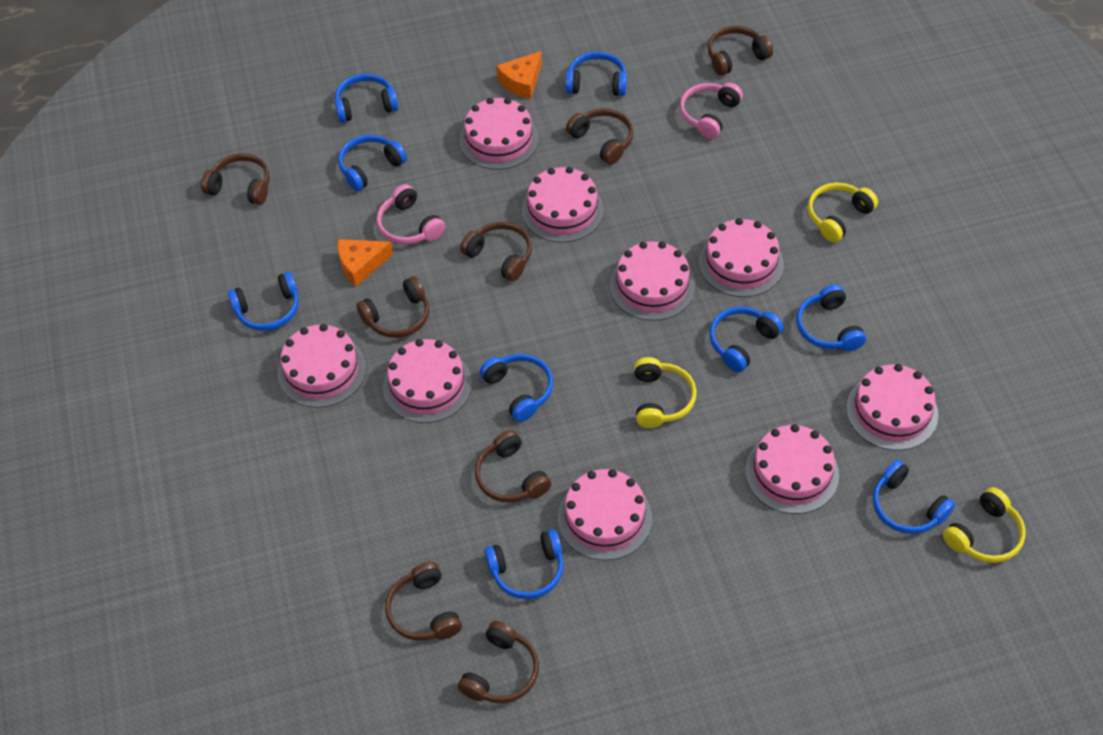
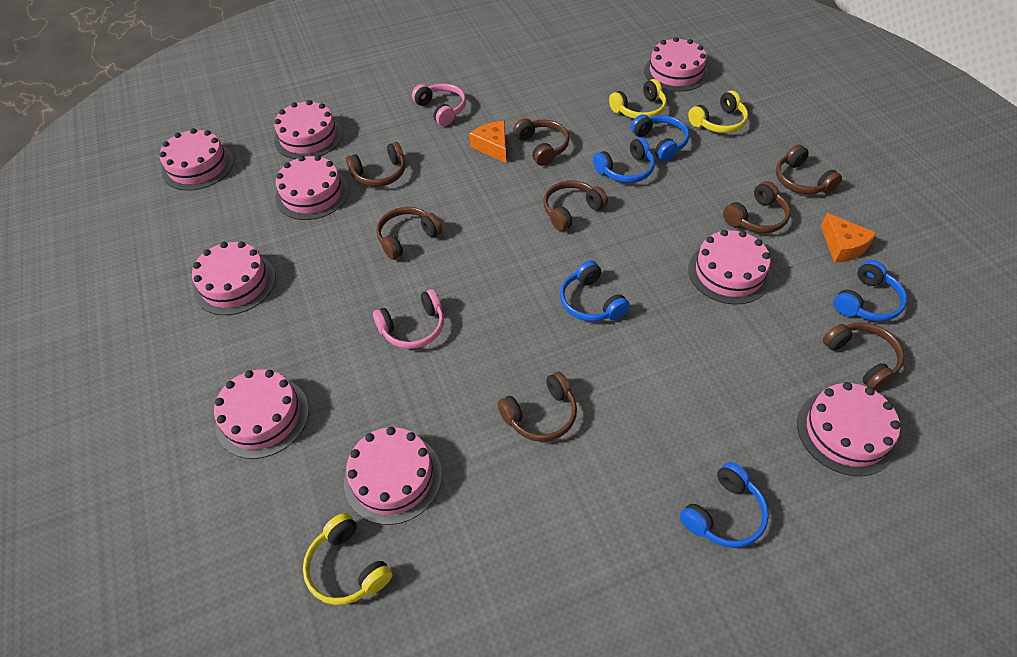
blue headphones: 9 -> 5

